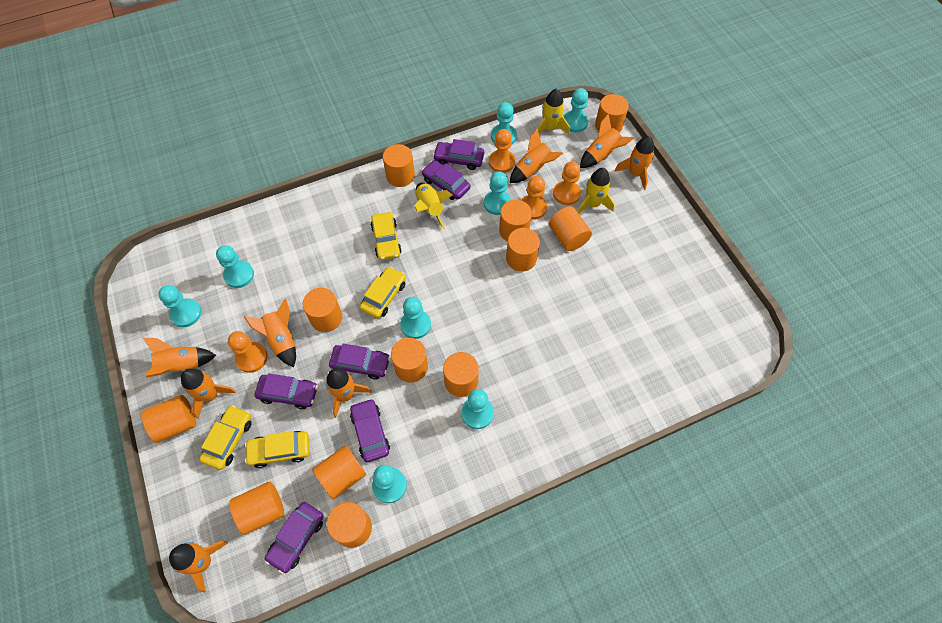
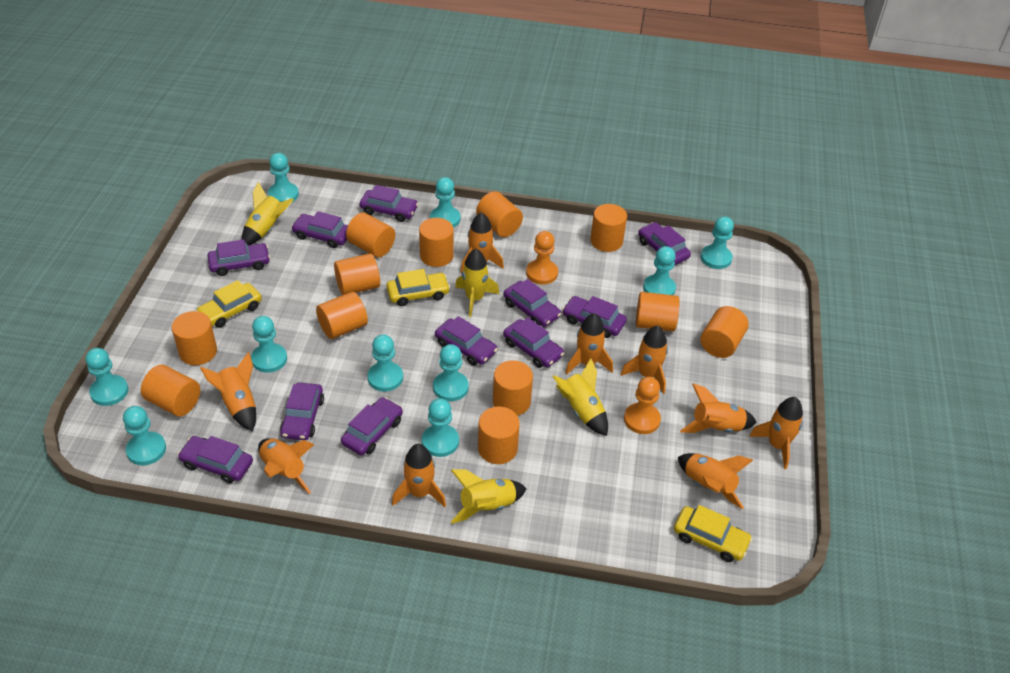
orange pawn: 4 -> 2
orange rocket: 8 -> 9
purple car: 6 -> 11
turquoise pawn: 8 -> 10
yellow car: 4 -> 3
yellow rocket: 3 -> 4

